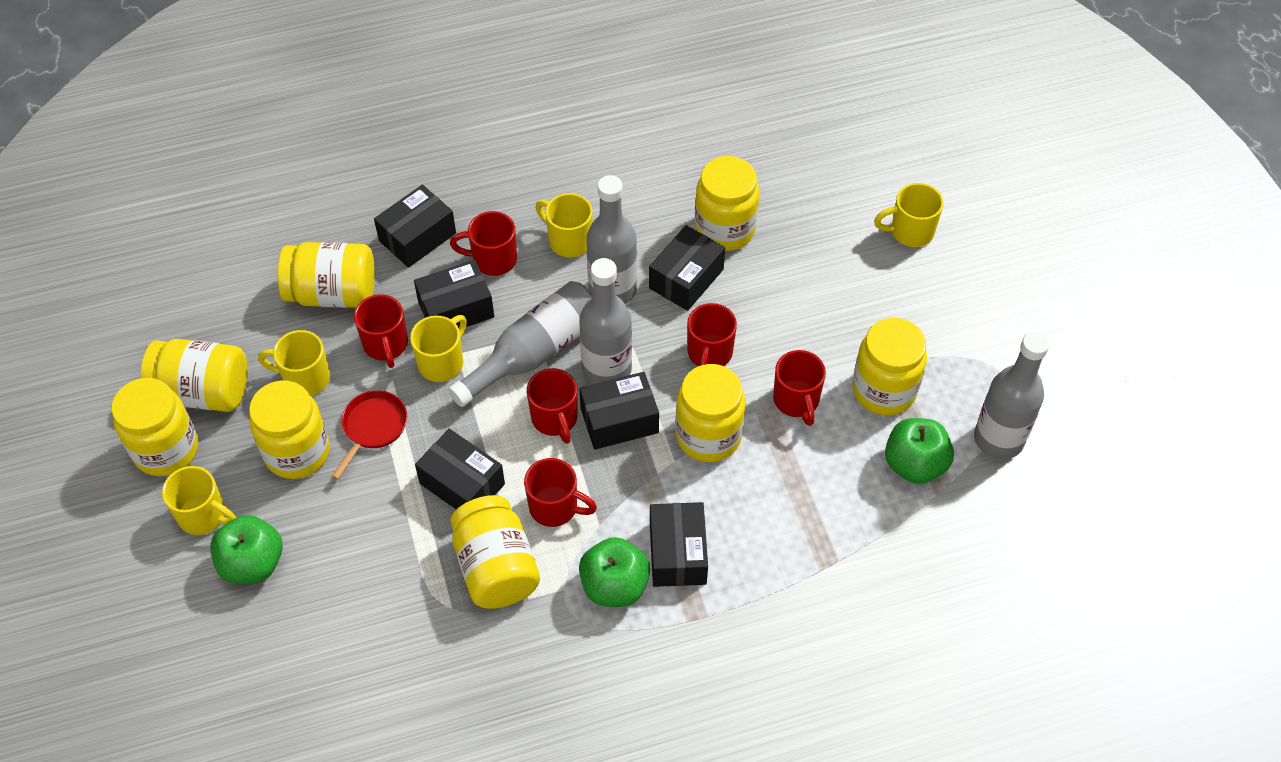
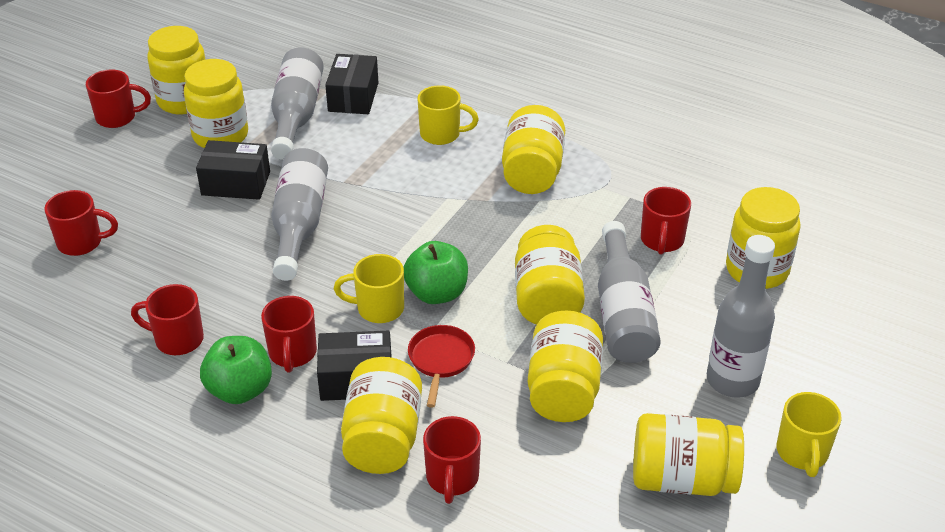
black box: 6 -> 3
green apple: 3 -> 2
yellow mug: 5 -> 3

